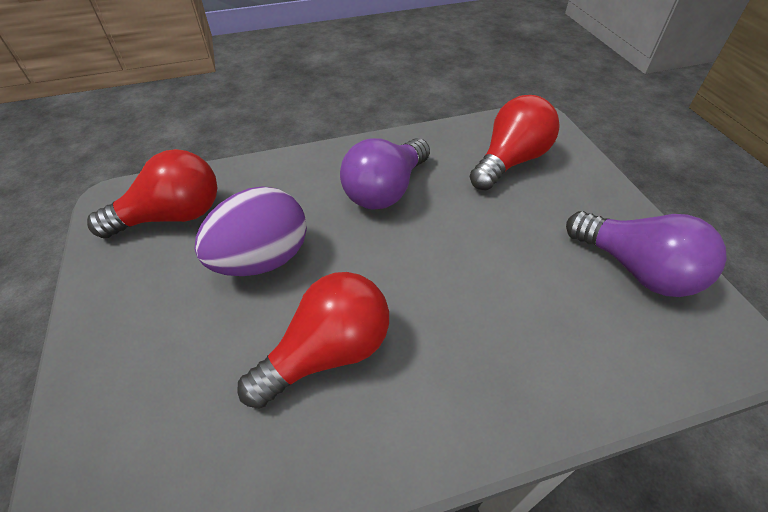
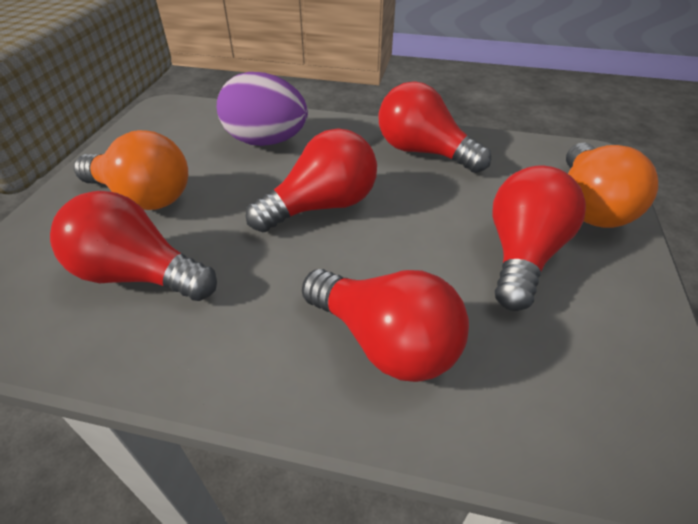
orange light bulb: 0 -> 2
purple light bulb: 2 -> 0
red light bulb: 3 -> 5

